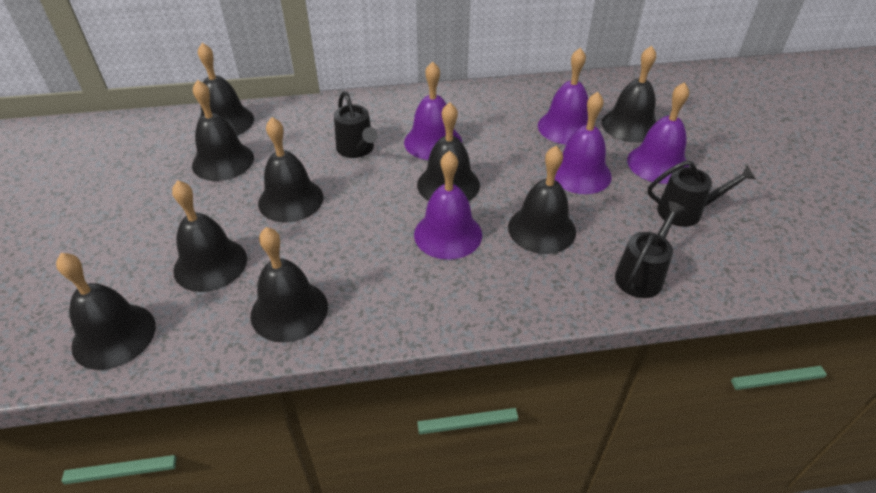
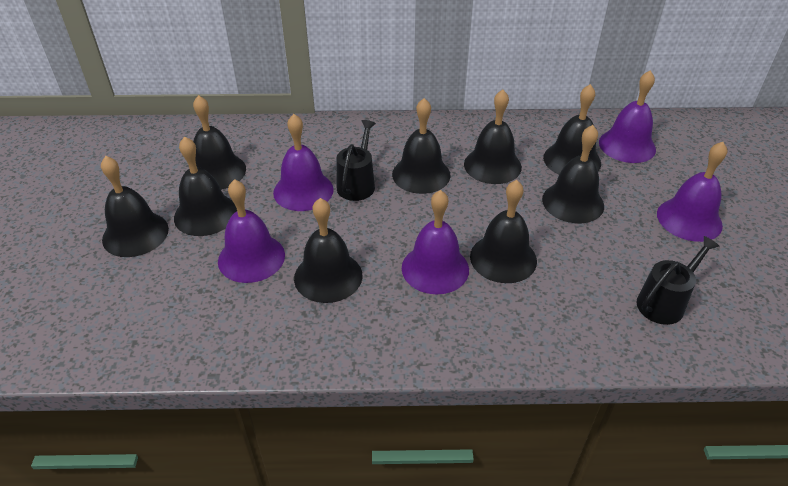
black watering can: 3 -> 2

